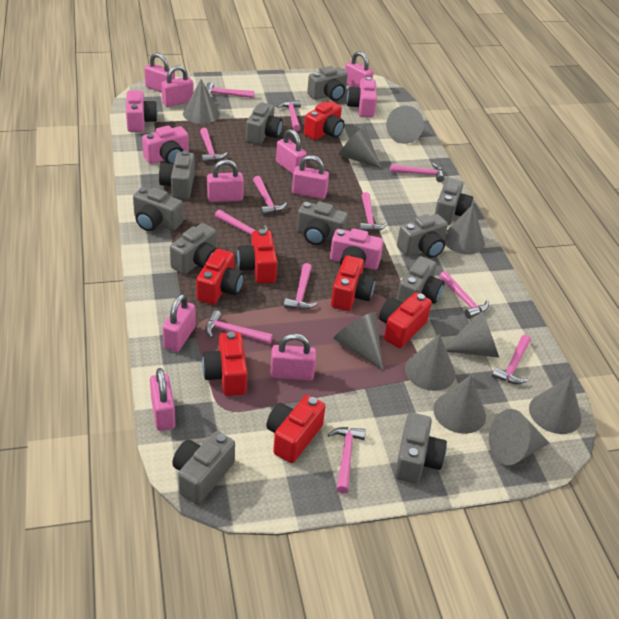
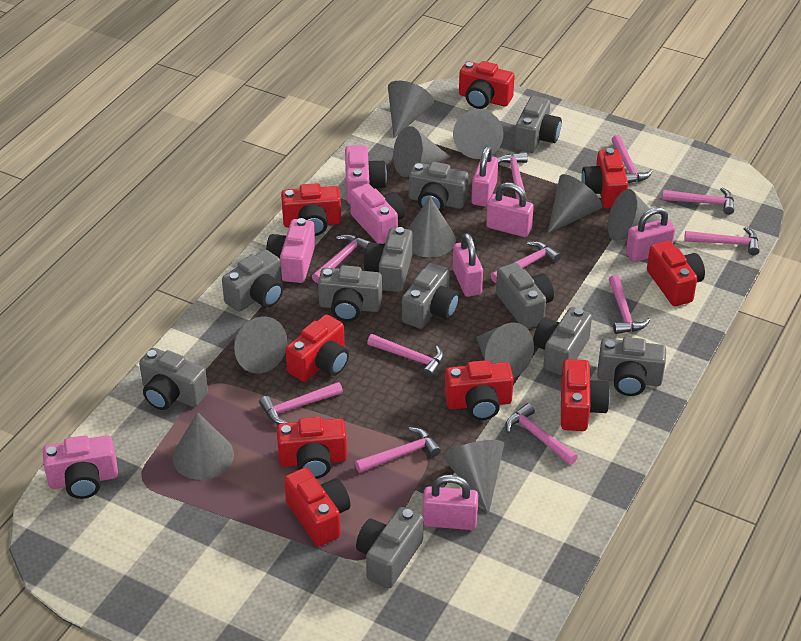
pink hammer: 12 -> 11
pink padlock: 9 -> 5
red camera: 7 -> 9

